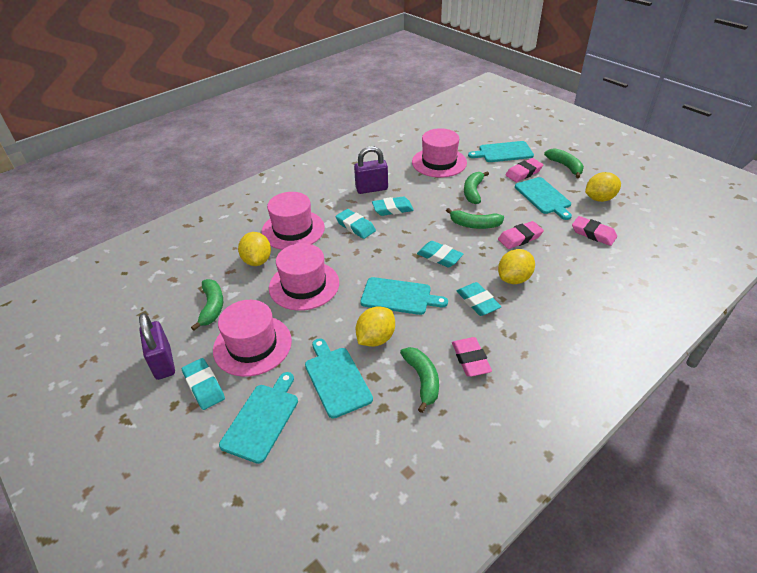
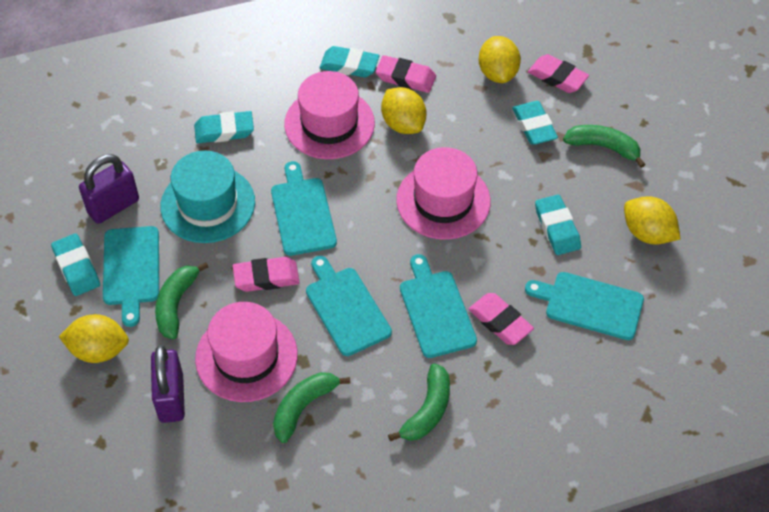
green banana: 5 -> 4
pink hat: 4 -> 3
turquoise hat: 0 -> 1

